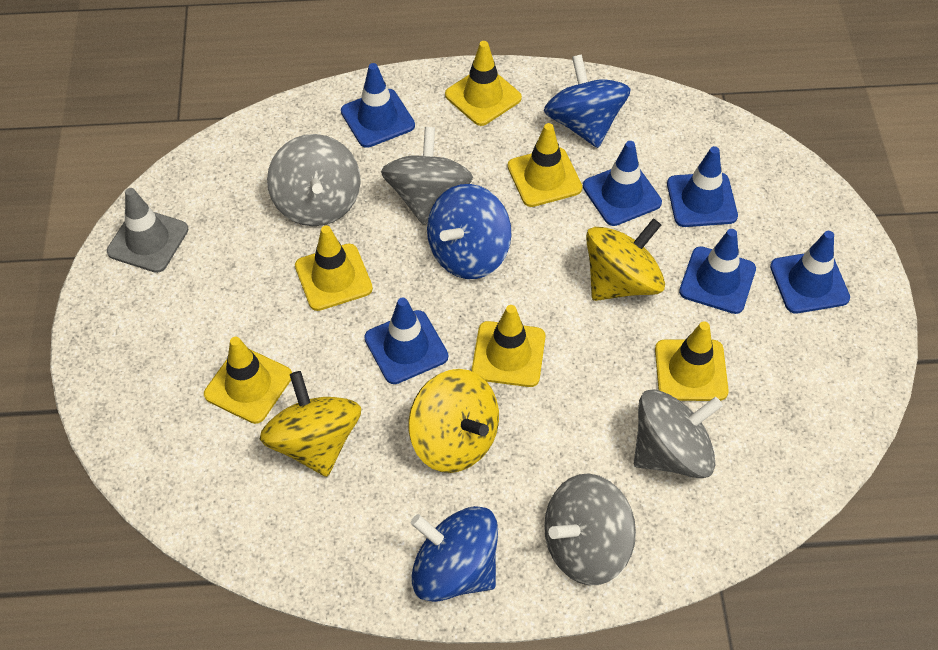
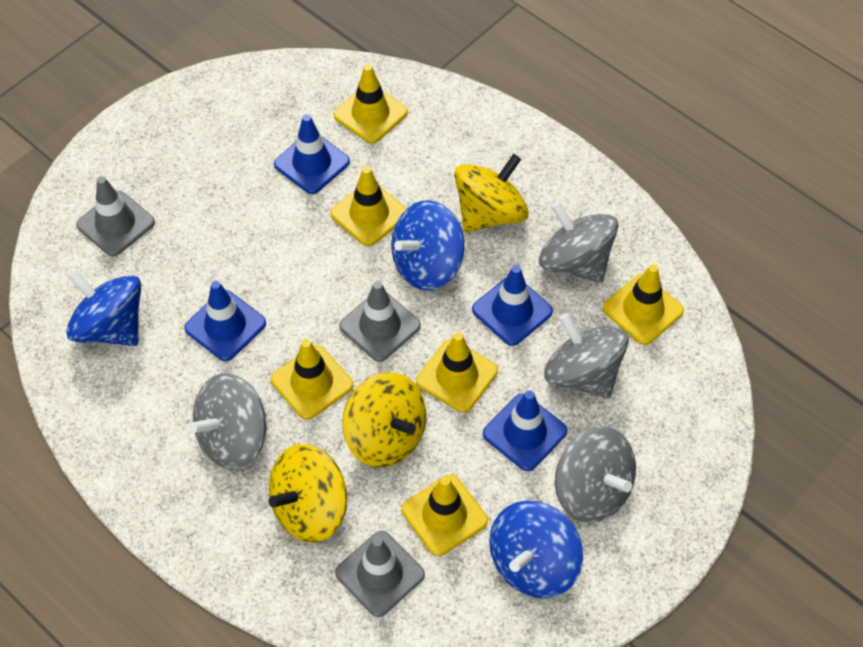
blue traffic cone: 6 -> 4
grey traffic cone: 1 -> 3

